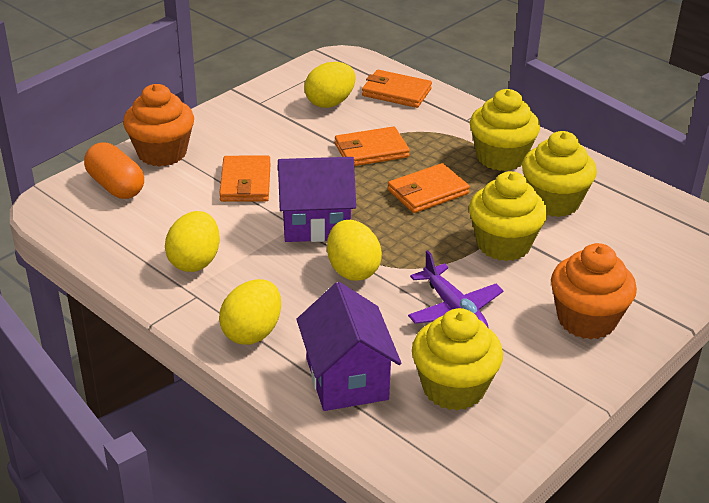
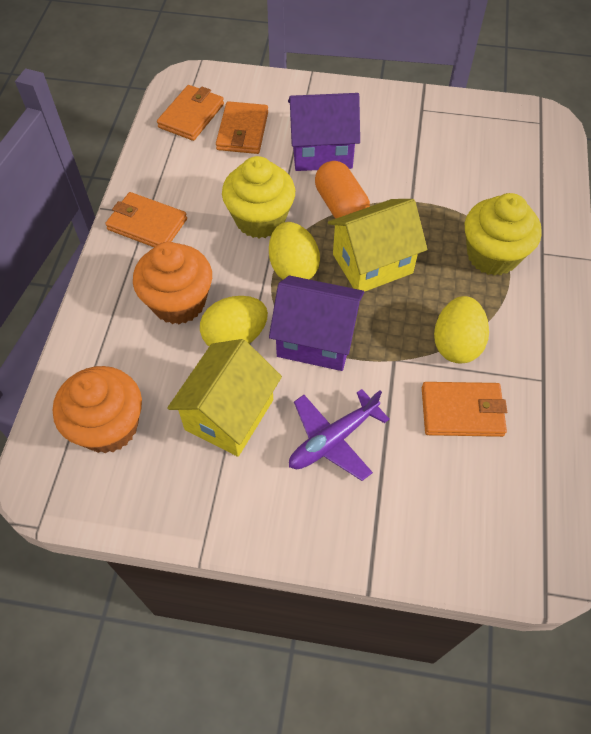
yellow cupcake: 4 -> 2
yellow egg: 4 -> 3
yellow house: 0 -> 2

